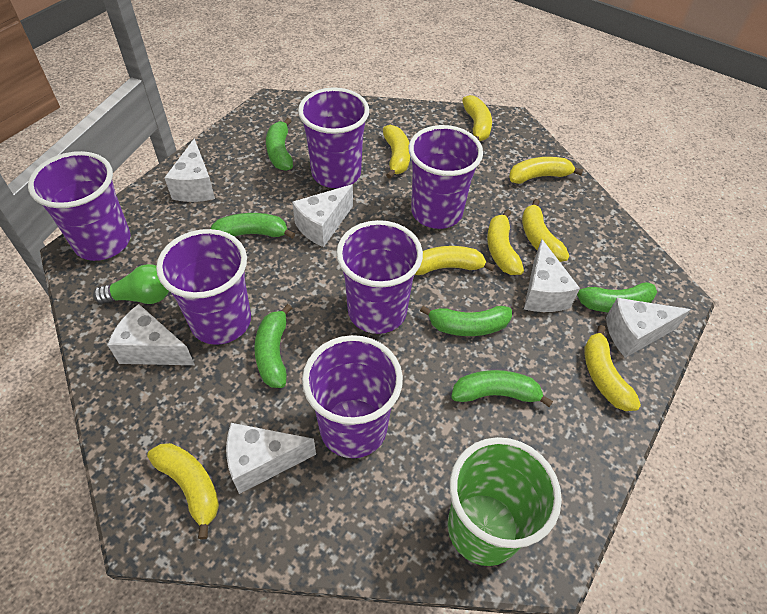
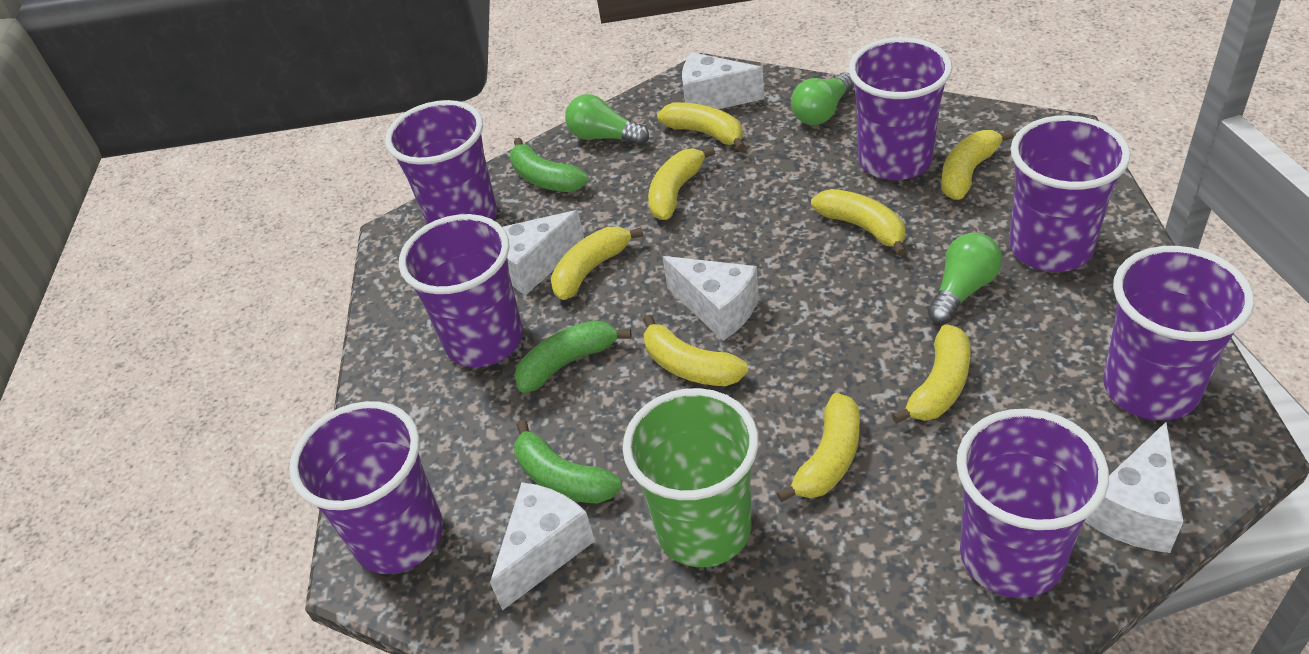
green banana: 6 -> 3
green light bulb: 1 -> 3
purple cup: 6 -> 7
white cheese: 6 -> 5

